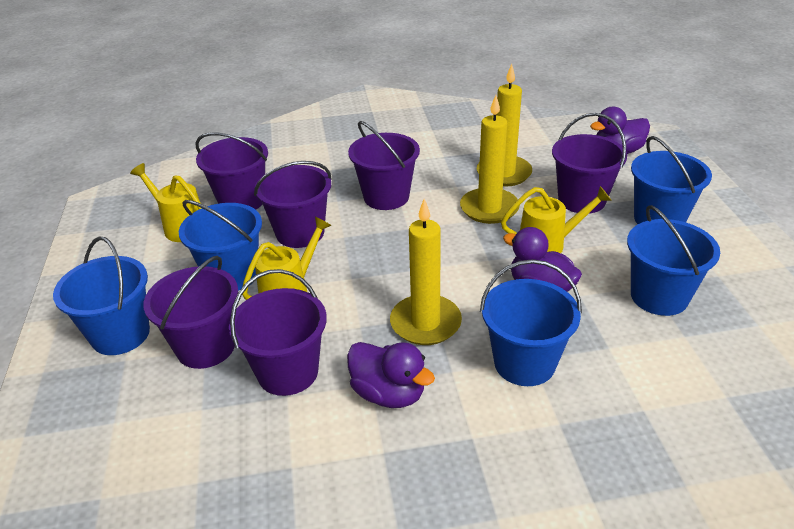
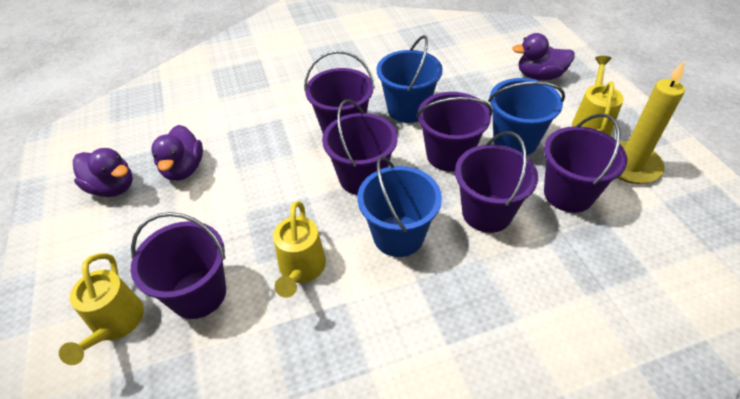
blue bucket: 5 -> 3
yellow candle: 3 -> 1

